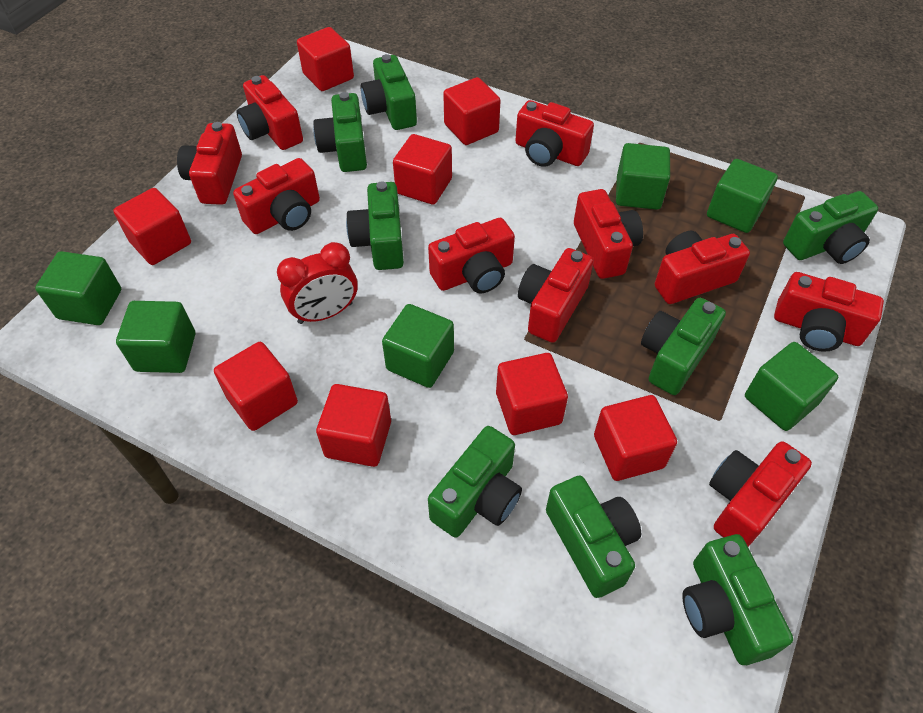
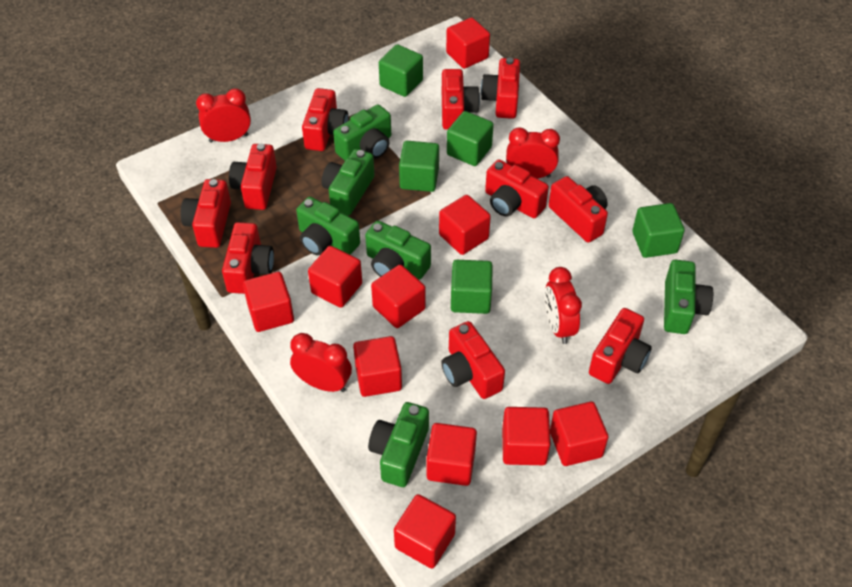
green camera: 8 -> 6
green cube: 6 -> 5
red clock: 1 -> 4
red cube: 8 -> 10

